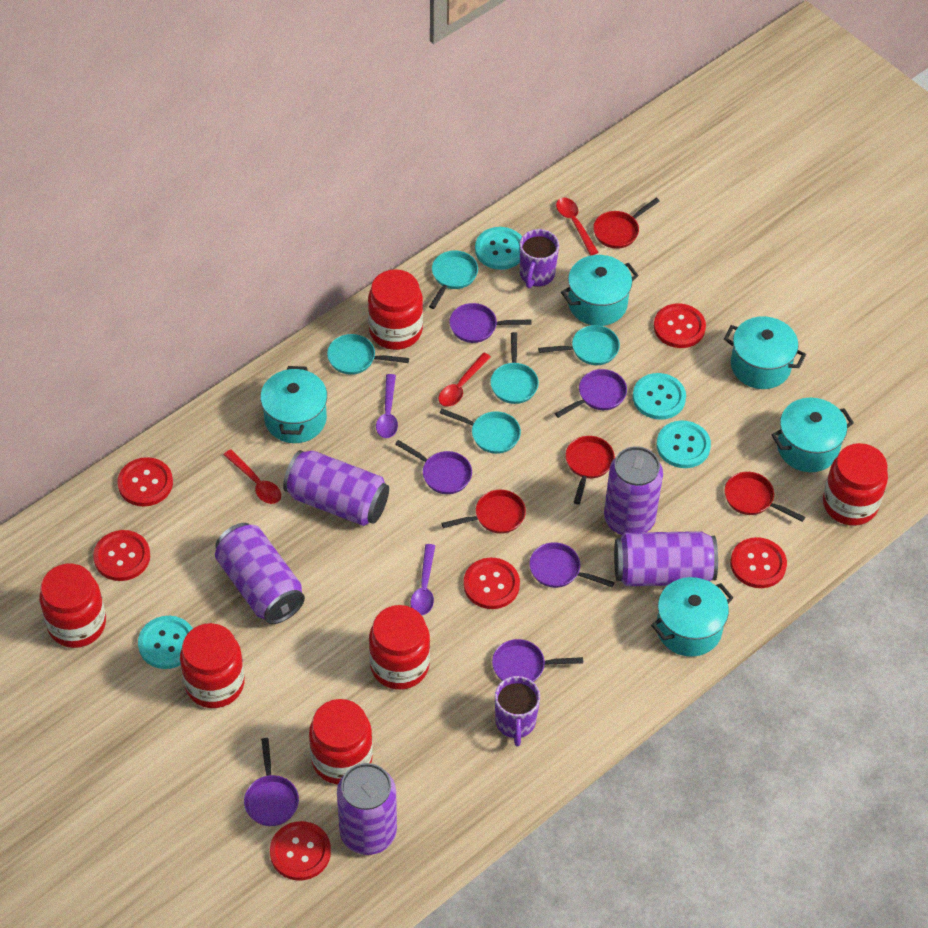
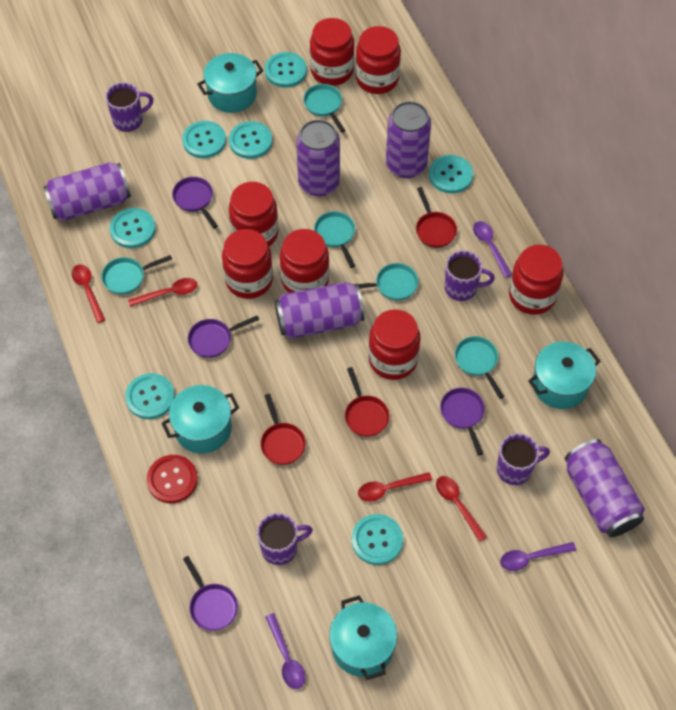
purple mug: 2 -> 4
purple pan: 6 -> 4
purple spoon: 2 -> 3
red button: 6 -> 1
red jar: 6 -> 7
red pan: 4 -> 3
red spoon: 3 -> 4
turquoise button: 4 -> 7
turquoise pot: 5 -> 4

